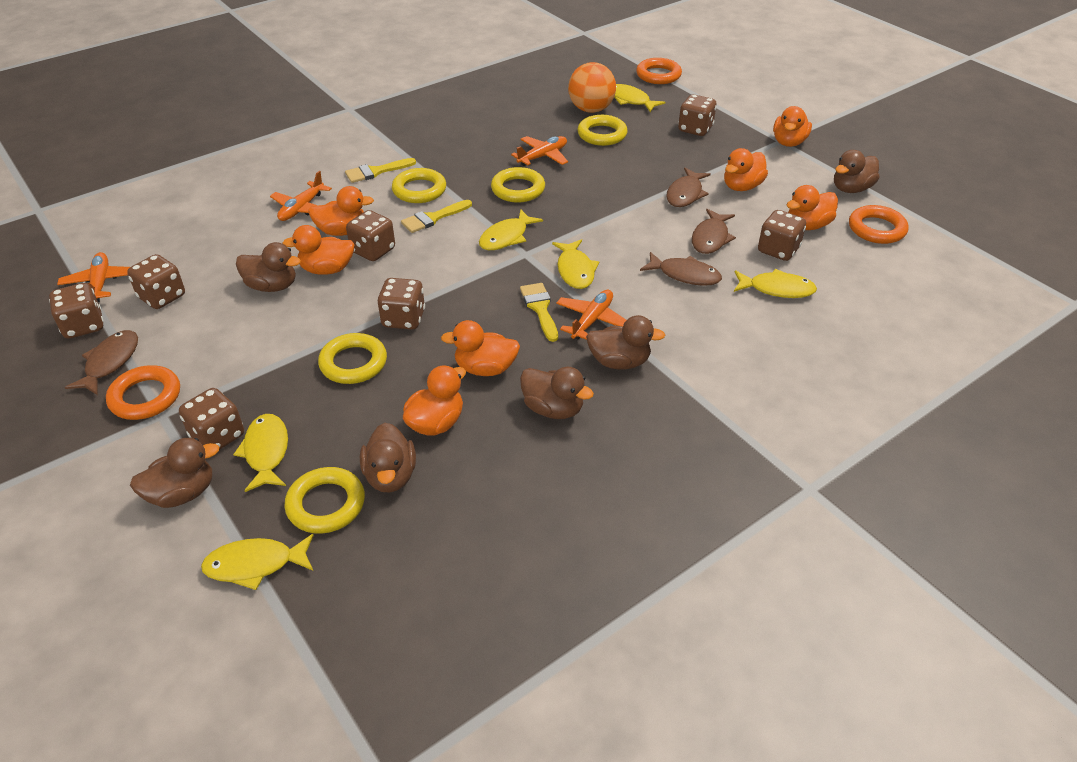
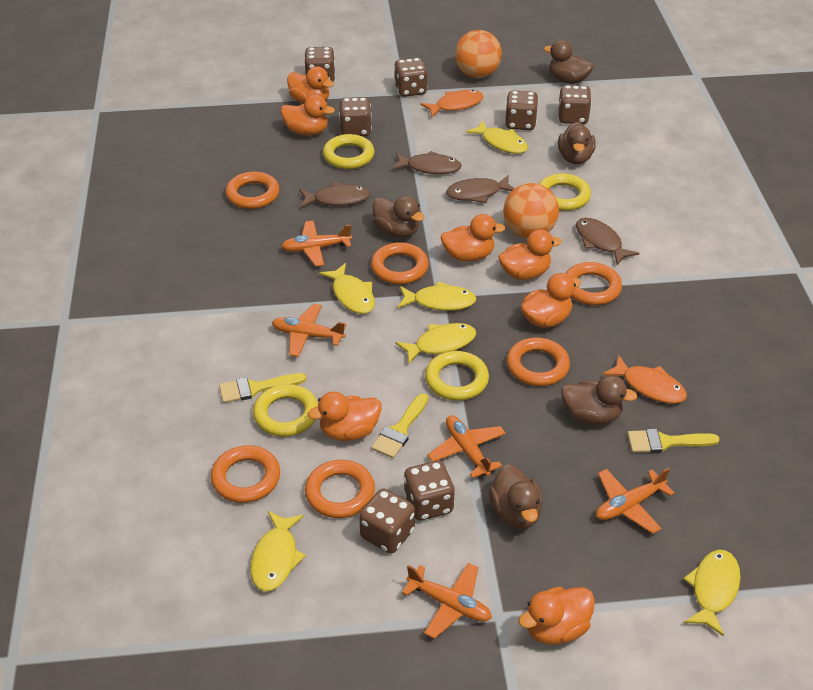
brown duck: 6 -> 5
orange ball: 1 -> 2
orange fish: 0 -> 2
orange plane: 4 -> 5
orange ring: 3 -> 6
yellow ring: 5 -> 4

